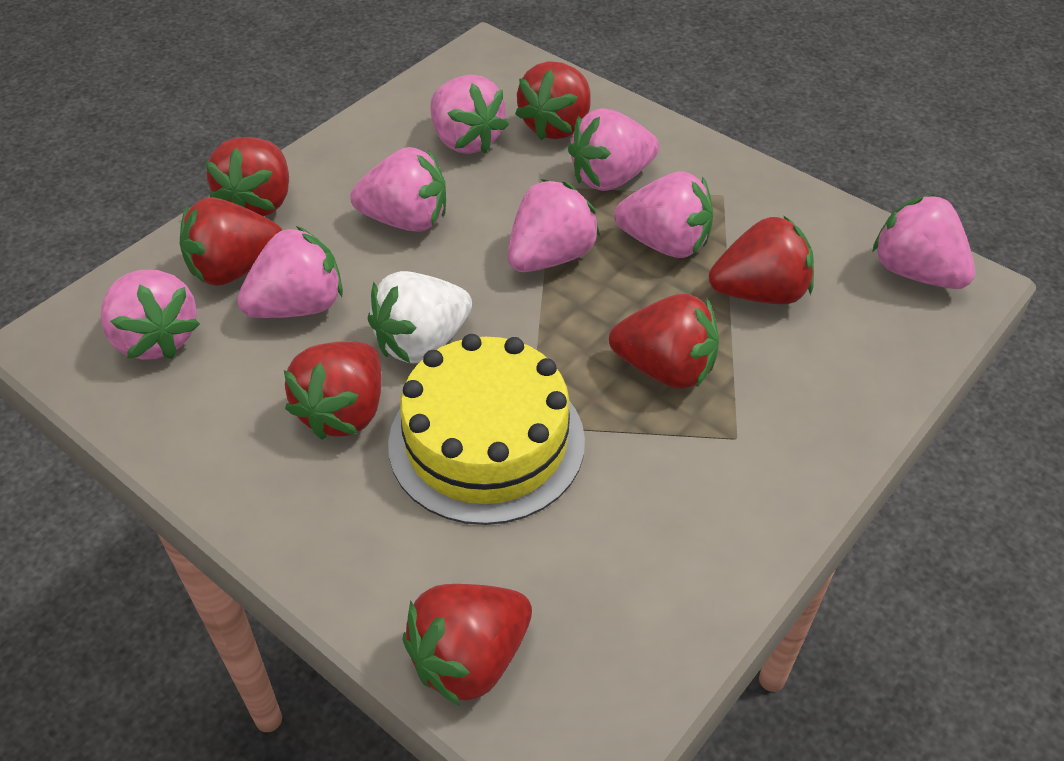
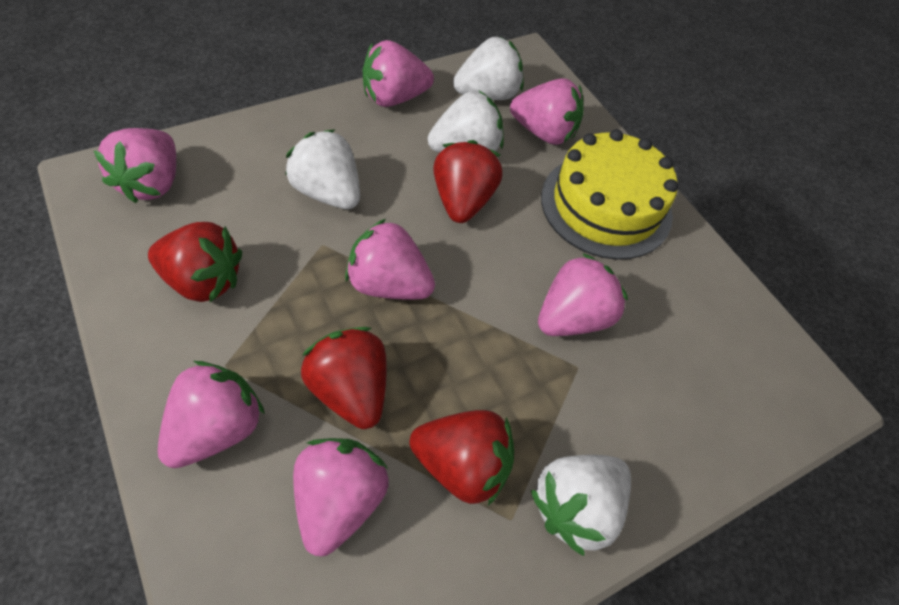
pink strawberry: 8 -> 7
red strawberry: 7 -> 4
white strawberry: 1 -> 4

